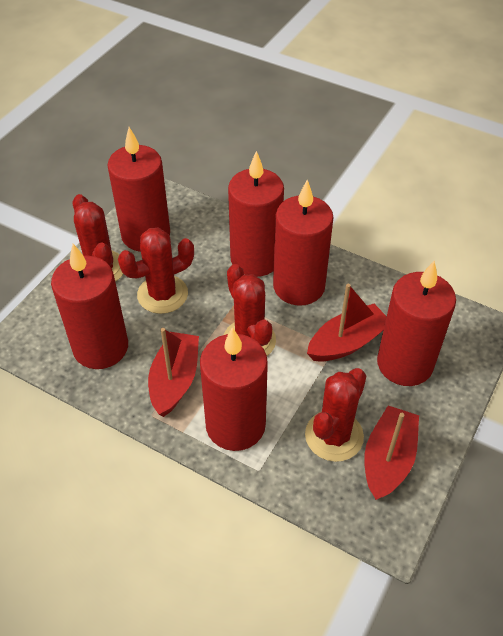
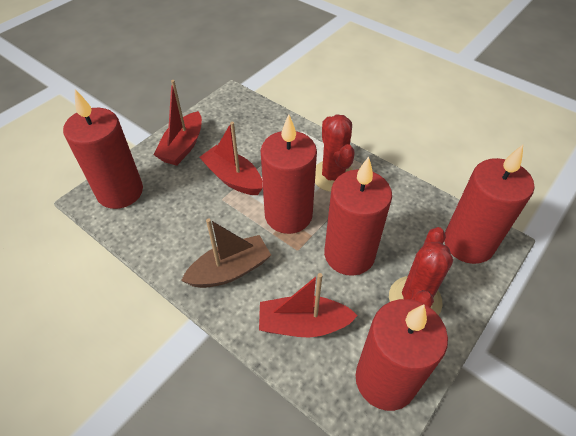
brown boat: 0 -> 1
red cactus: 4 -> 2
red candle: 6 -> 5

